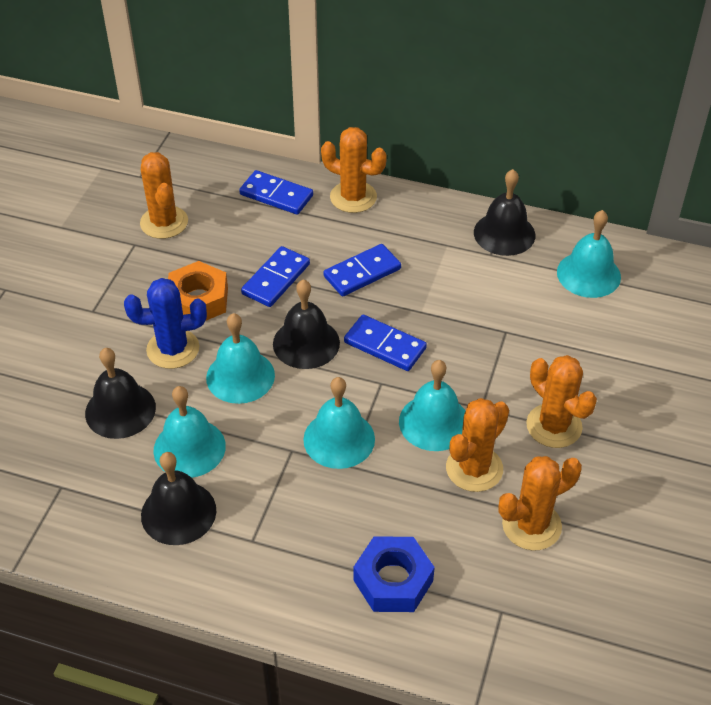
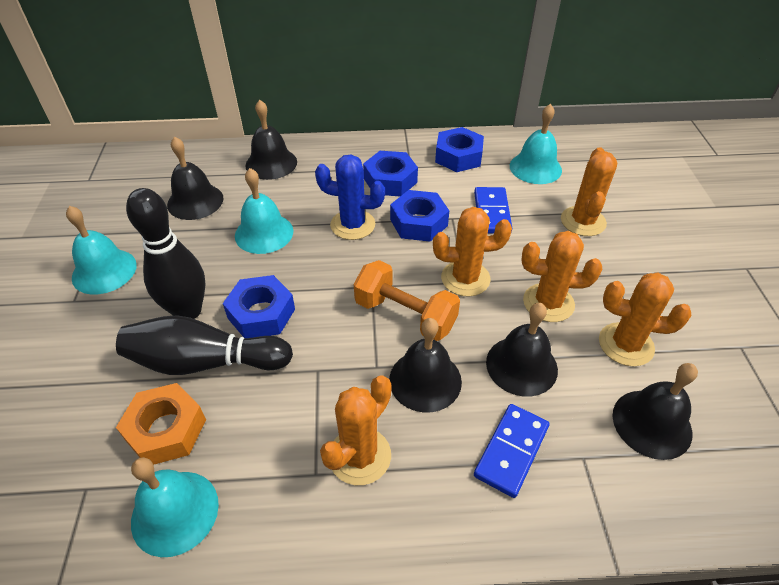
black bell: 4 -> 5
black bowling pin: 0 -> 2
blue domino: 4 -> 2
blue nut: 1 -> 4
orange dumbbell: 0 -> 1
turquoise bell: 5 -> 4

